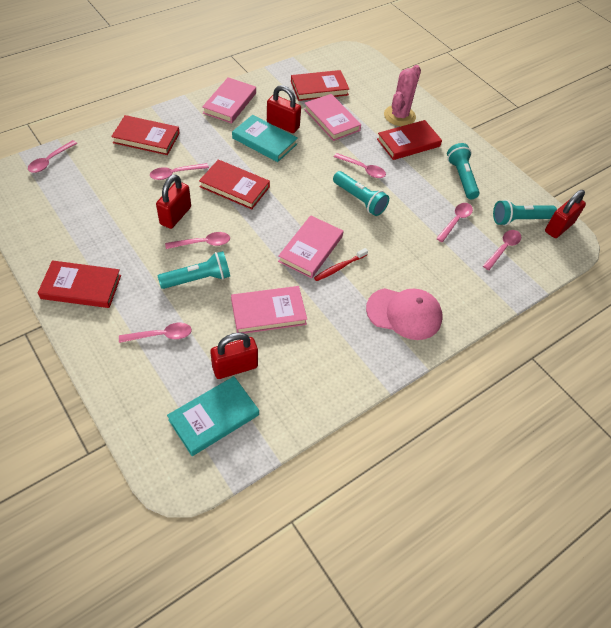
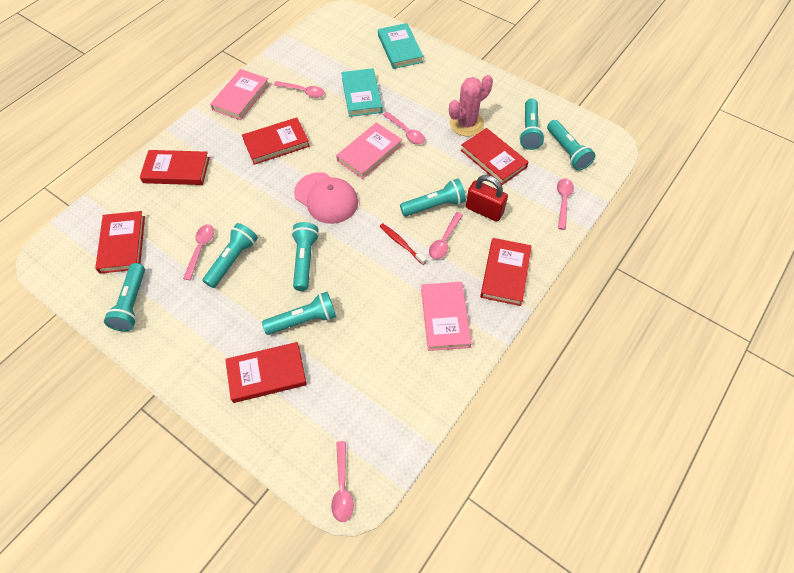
pink book: 4 -> 3
pink spoon: 7 -> 6
red book: 5 -> 6
red padlock: 4 -> 1
turquoise flashlight: 4 -> 7

